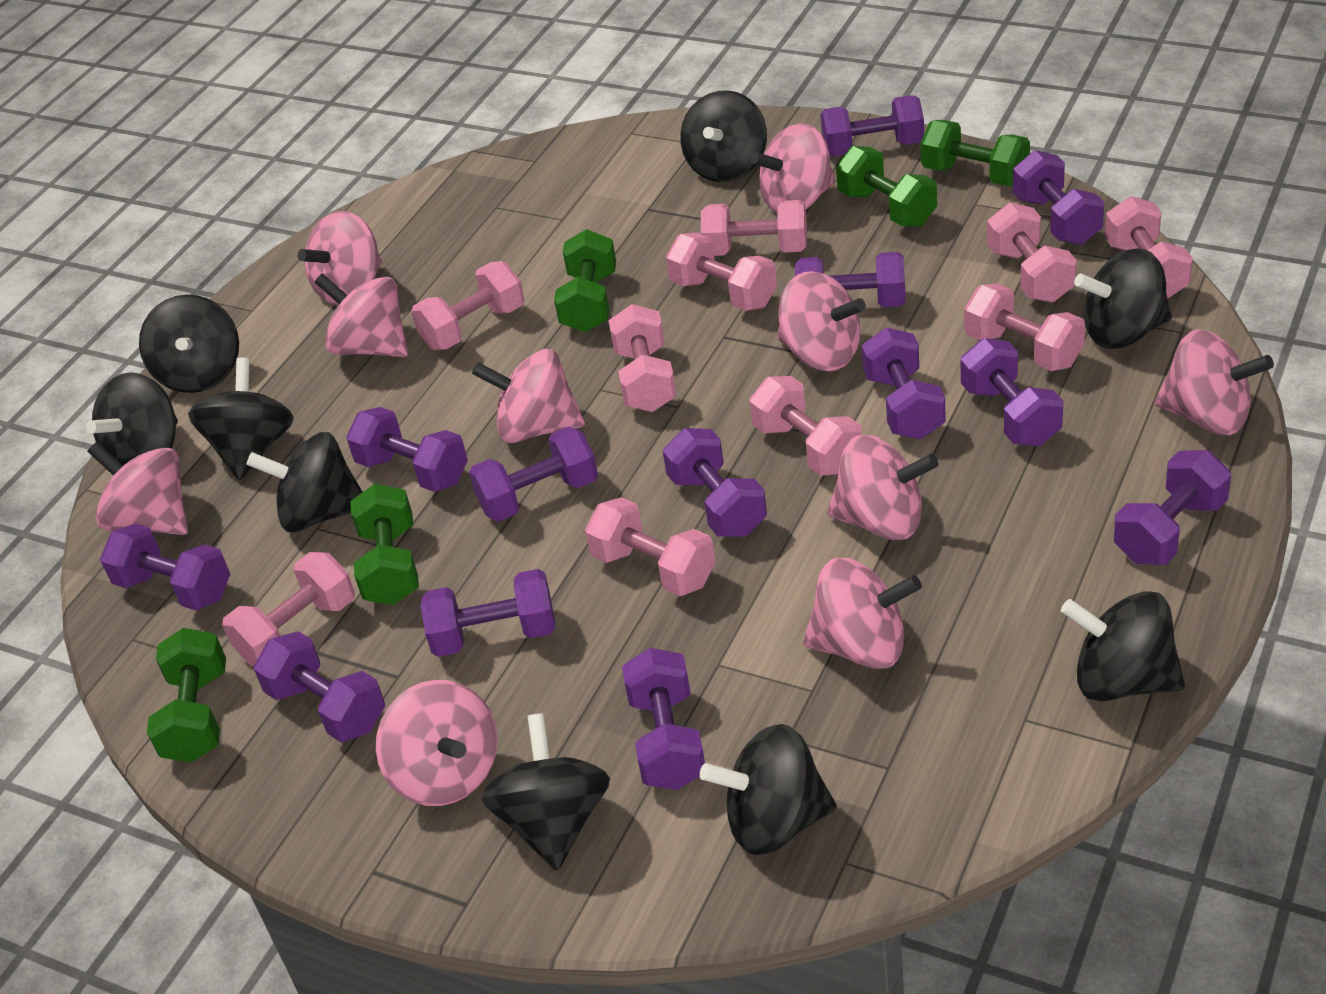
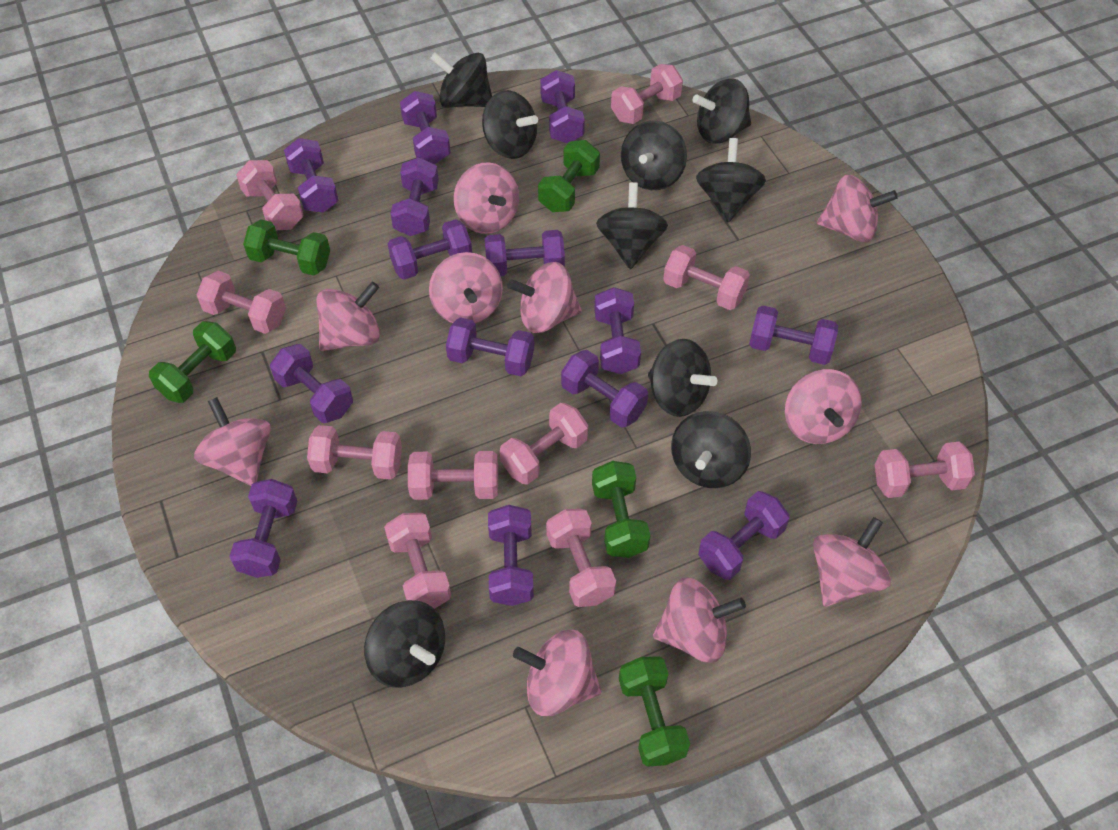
purple dumbbell: 13 -> 14

